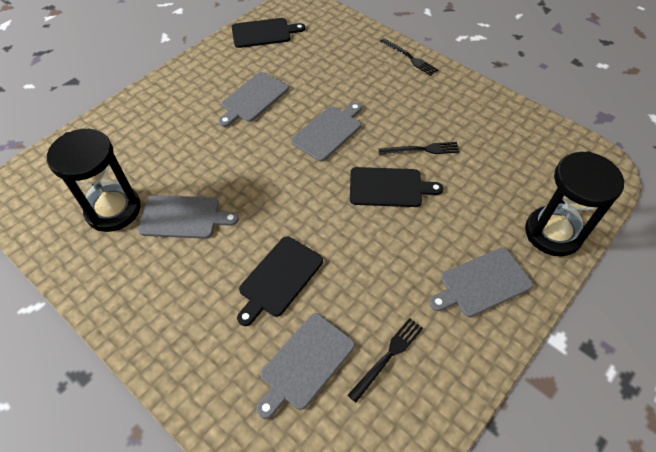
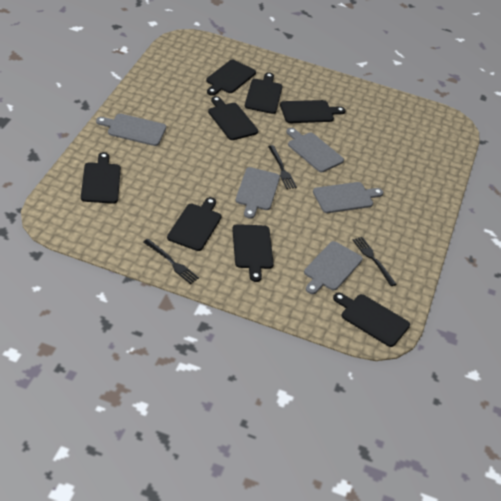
black cutting board: 3 -> 8
black hourglass: 2 -> 0

